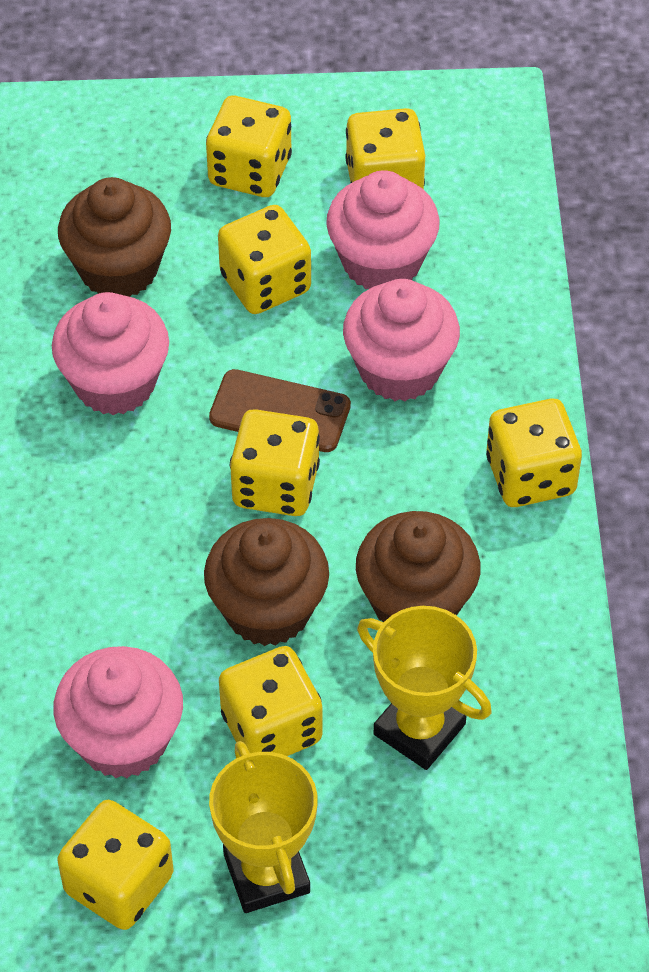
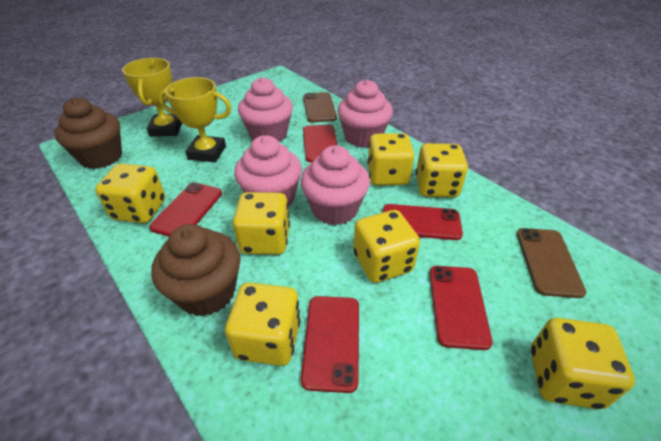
brown cupcake: 3 -> 2
brown phone: 1 -> 2
red phone: 0 -> 5

